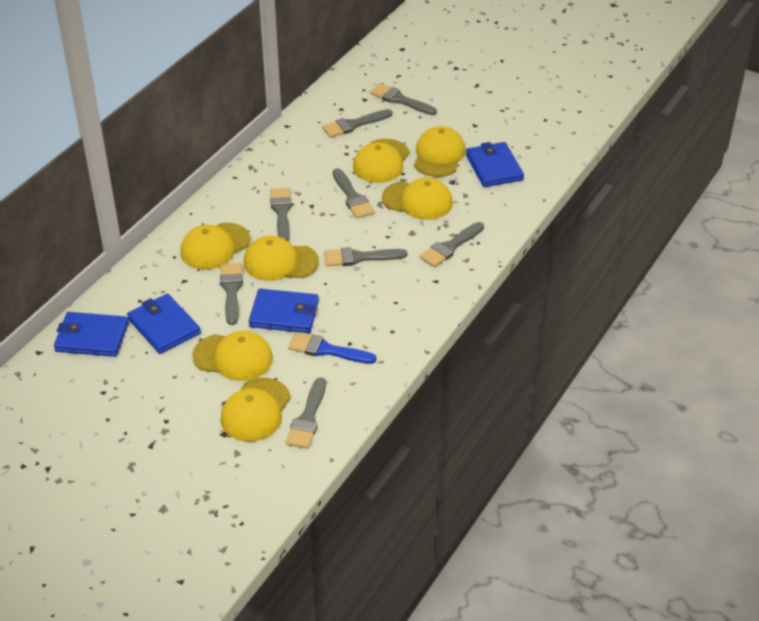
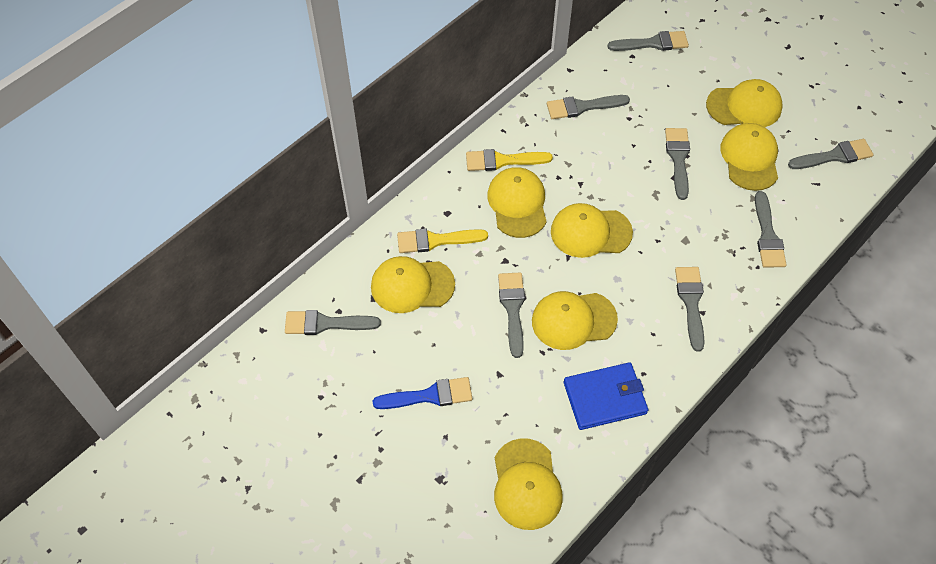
blue wallet: 4 -> 1
yellow brush: 0 -> 2

